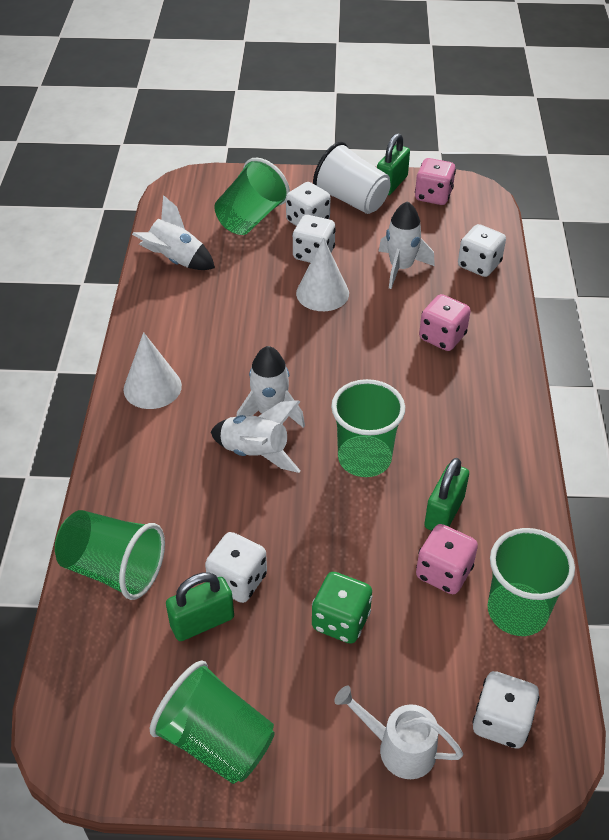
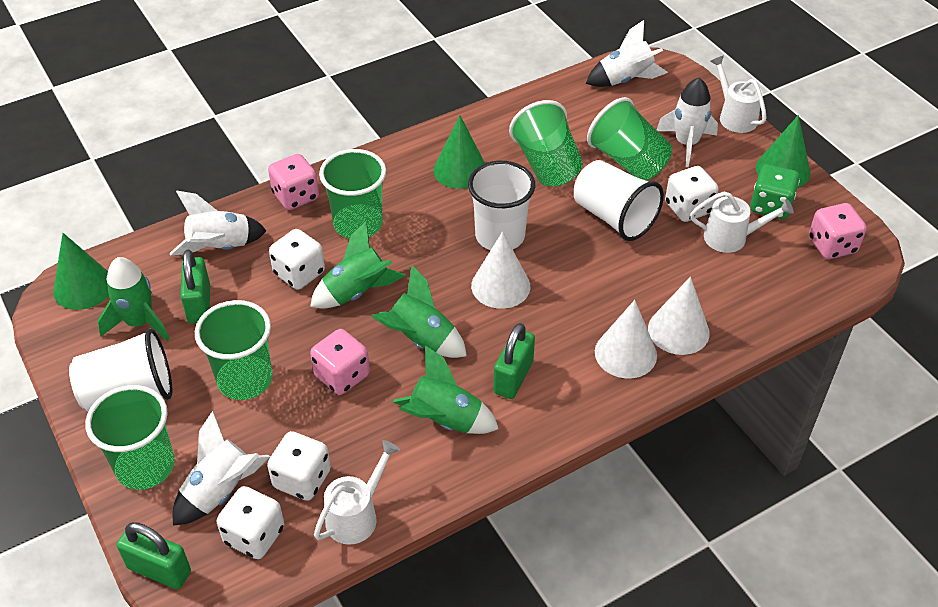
green cone: 0 -> 3
green rocket: 0 -> 4
white cone: 2 -> 3
white cup: 1 -> 3
white dice: 5 -> 4
white watering can: 1 -> 3

